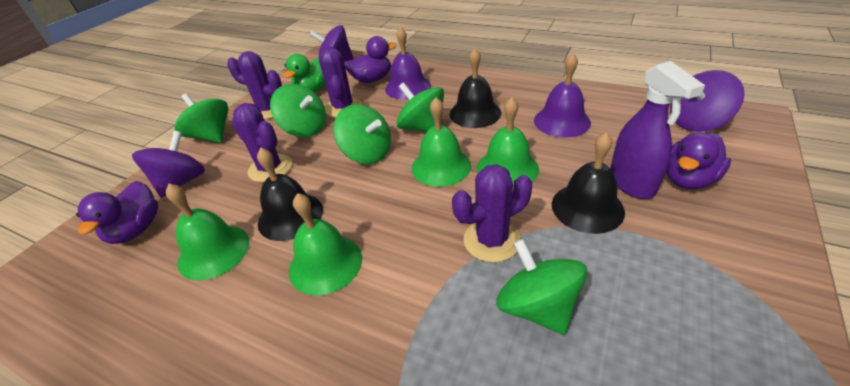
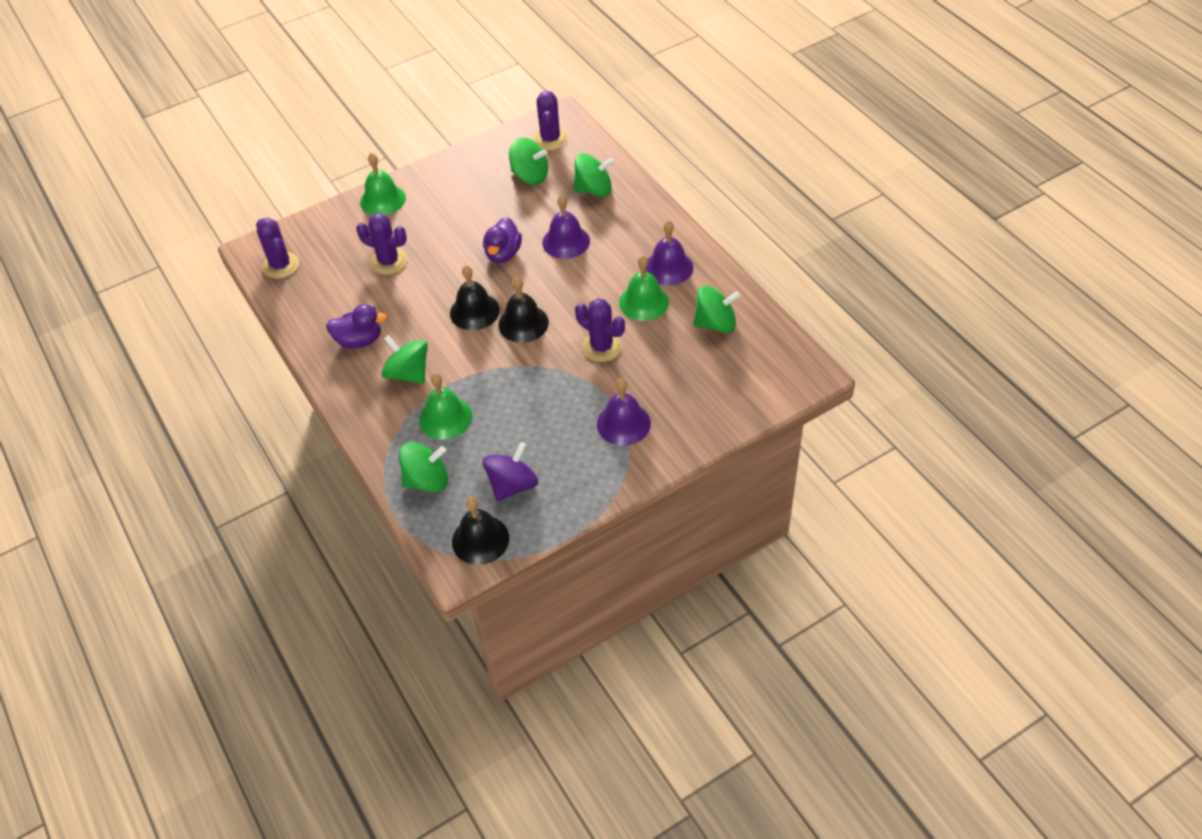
green bell: 4 -> 3
green duck: 1 -> 0
purple bell: 2 -> 3
purple duck: 3 -> 2
purple spinning top: 3 -> 1
purple spray bottle: 1 -> 0

